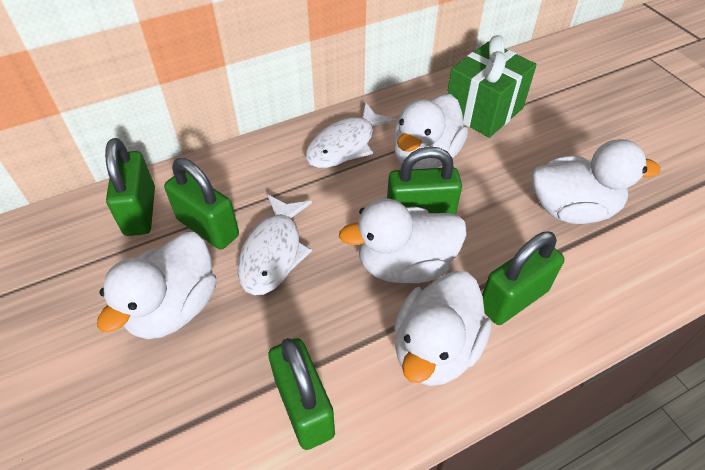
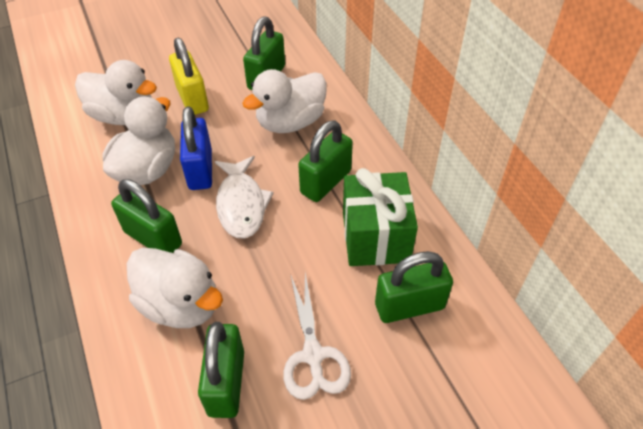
blue padlock: 0 -> 1
white duck: 5 -> 4
white fish: 2 -> 1
white scissors: 0 -> 1
yellow padlock: 0 -> 1

